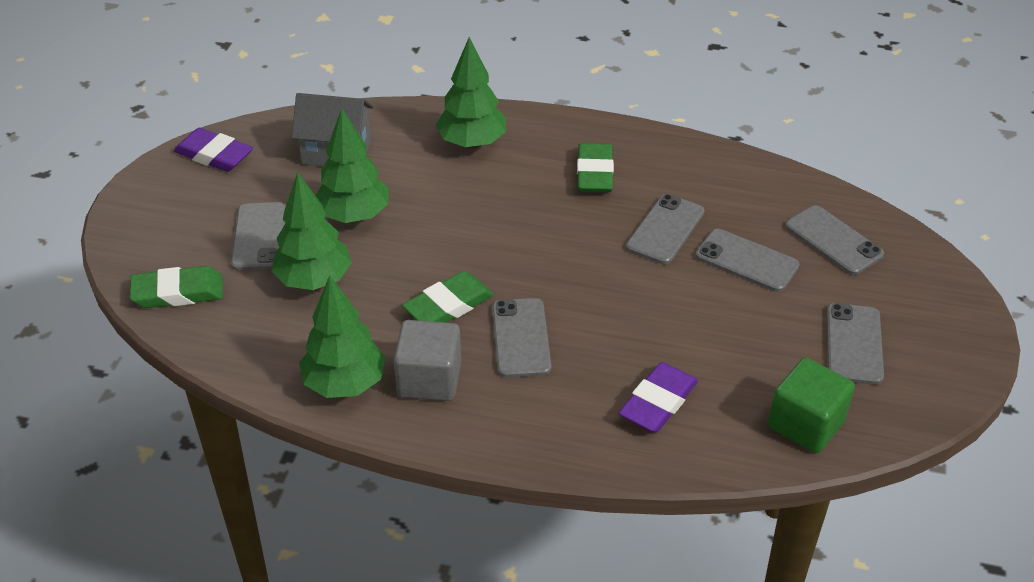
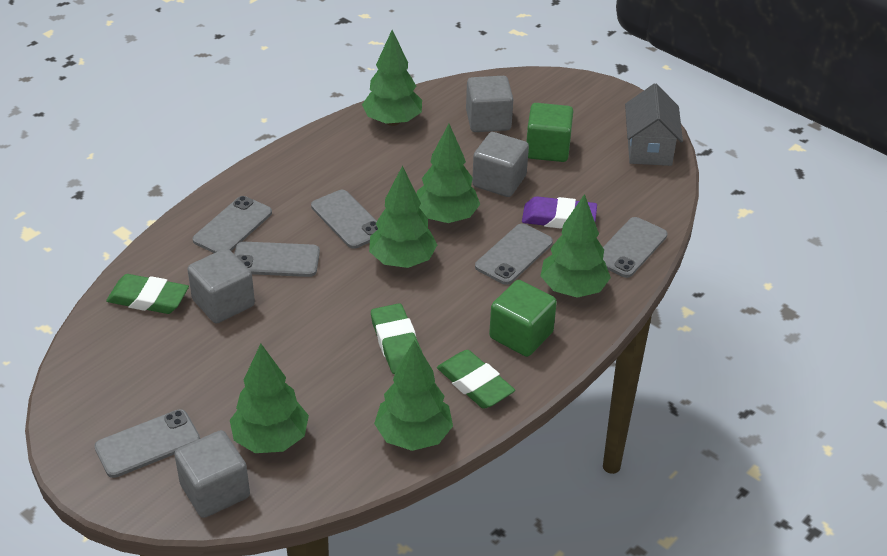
green cube: 1 -> 2
green tree: 4 -> 6
grey cube: 1 -> 4
purple eraser: 2 -> 1

